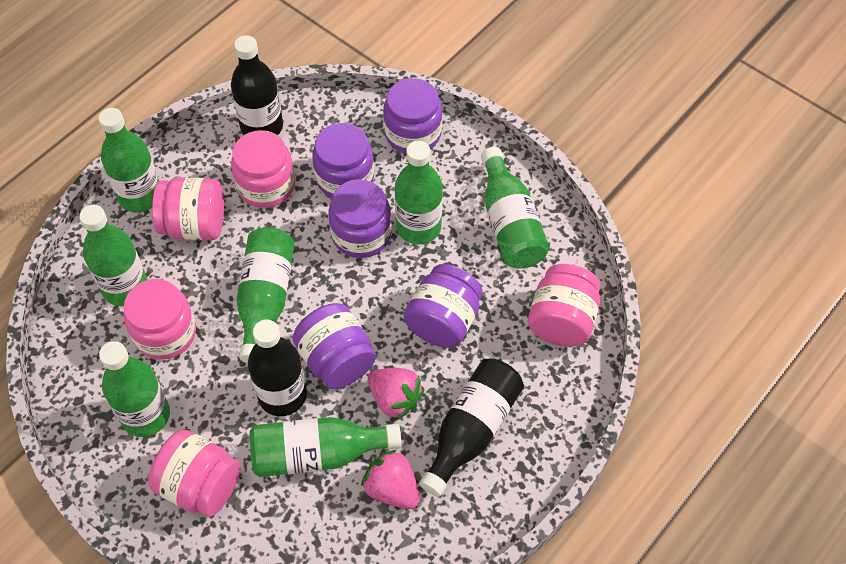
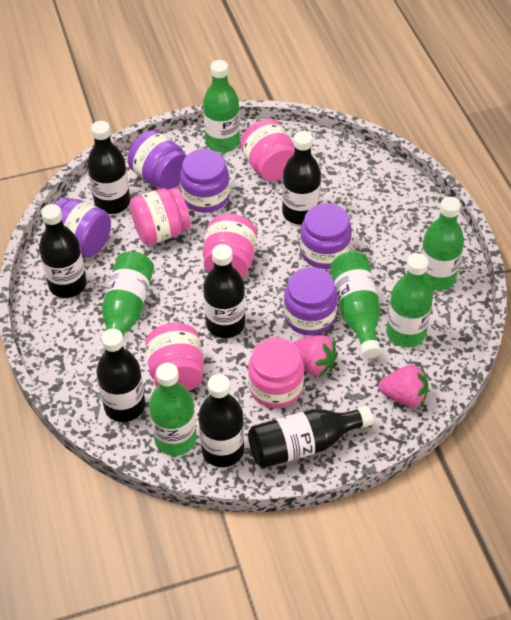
black bottle: 3 -> 7
green bottle: 7 -> 6

